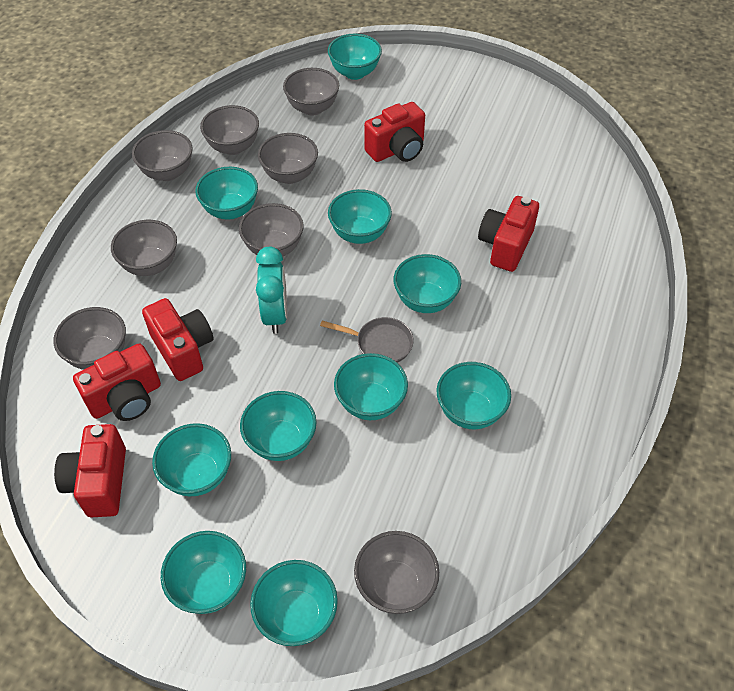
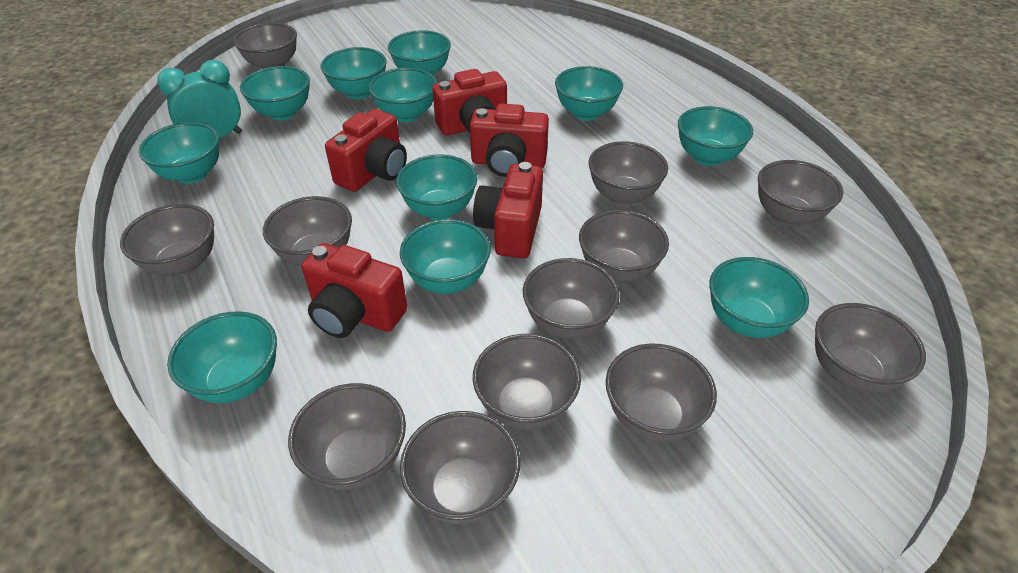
grey bowl: 8 -> 12
grey pan: 1 -> 0
turquoise bowl: 10 -> 11

